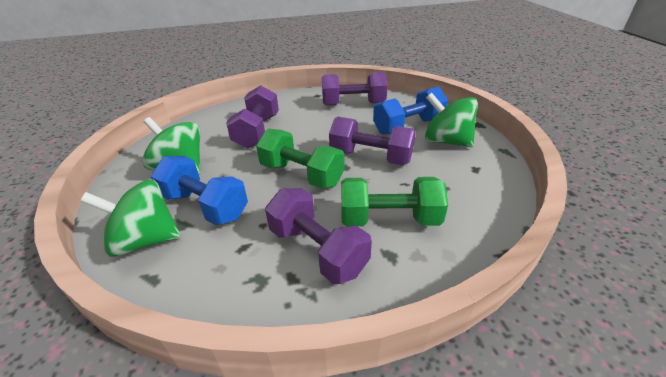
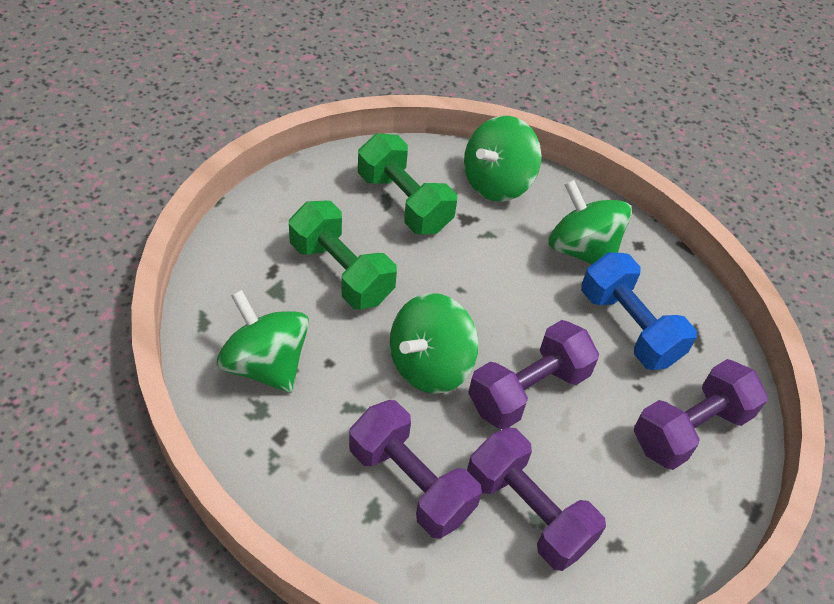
blue dumbbell: 2 -> 1
green spinning top: 3 -> 4

